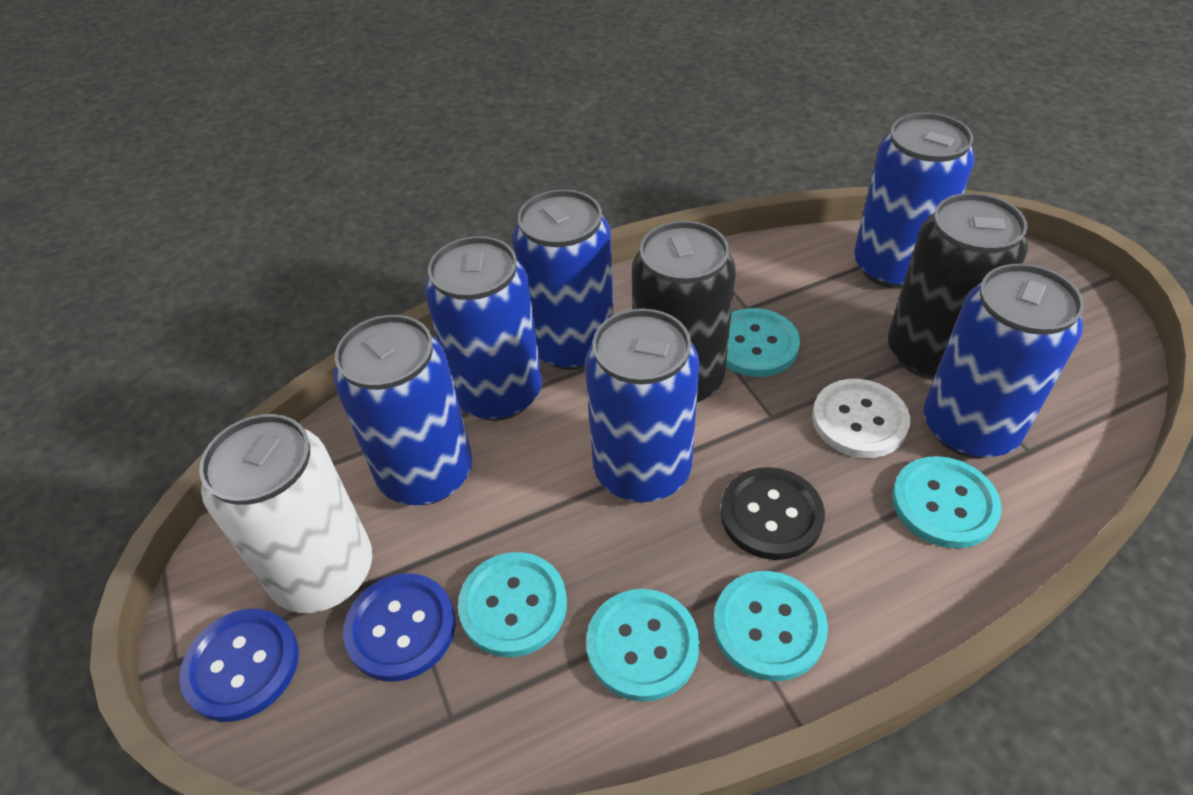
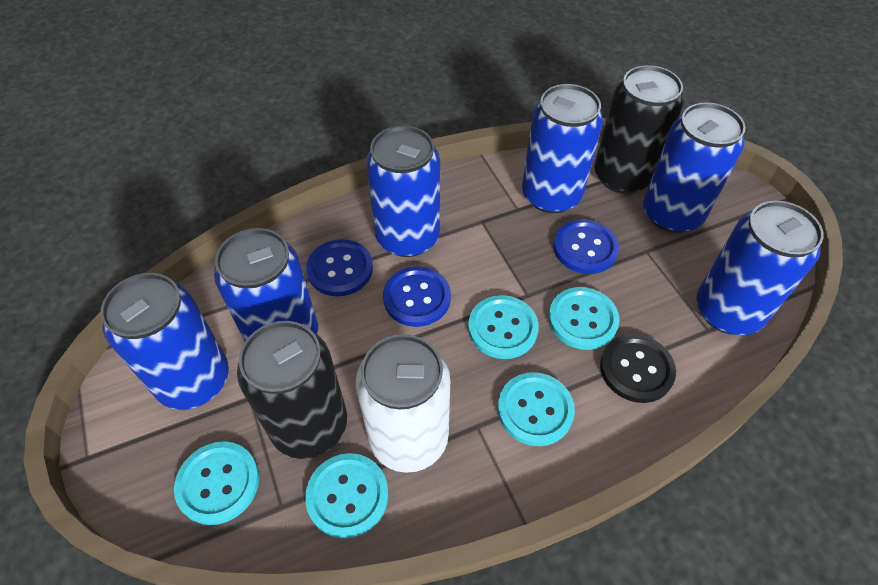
blue button: 2 -> 3
white button: 1 -> 0

